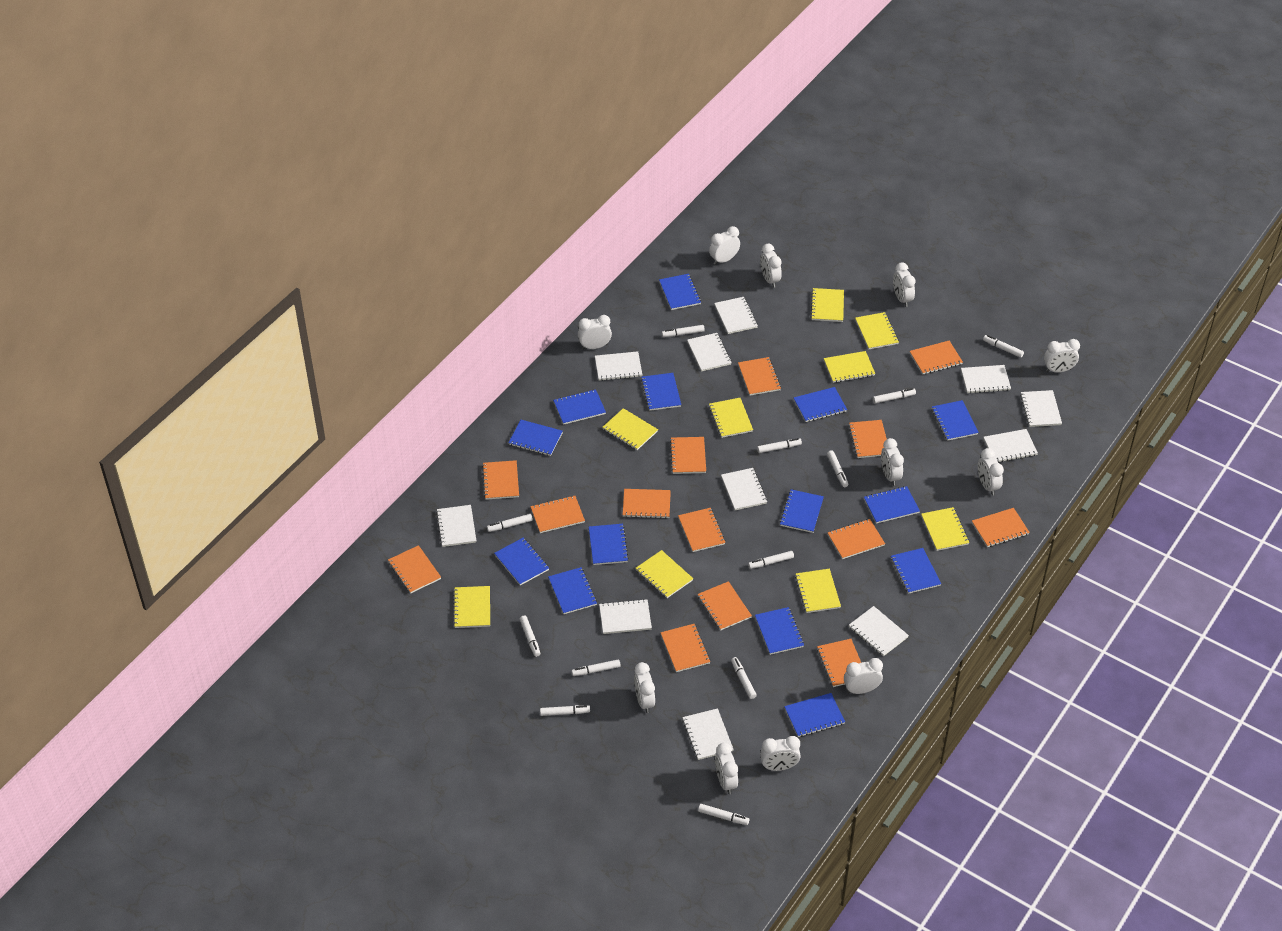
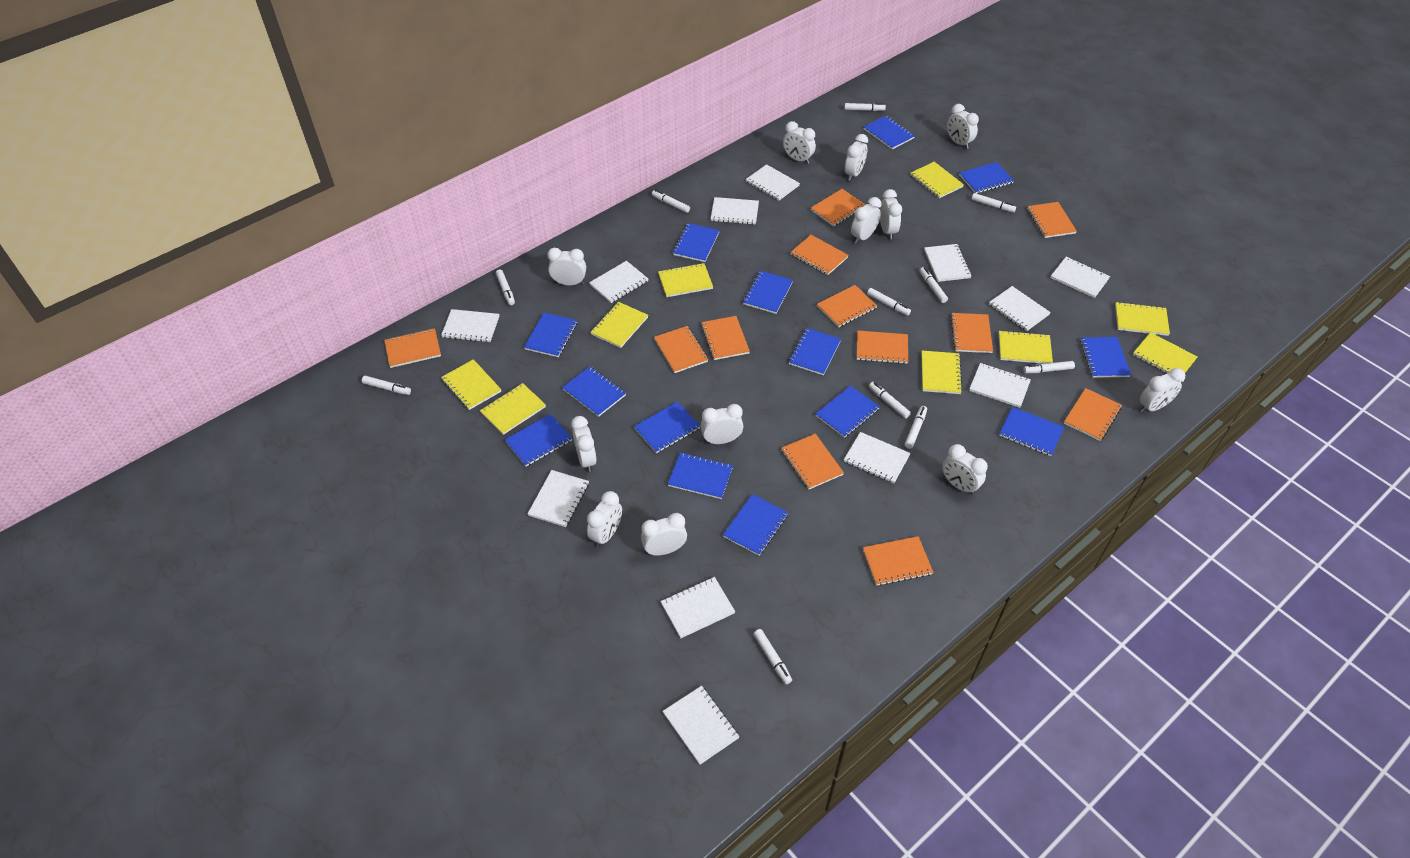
orange notebook: 14 -> 12
white clock: 11 -> 12
white marker: 12 -> 11
white notebook: 11 -> 12

